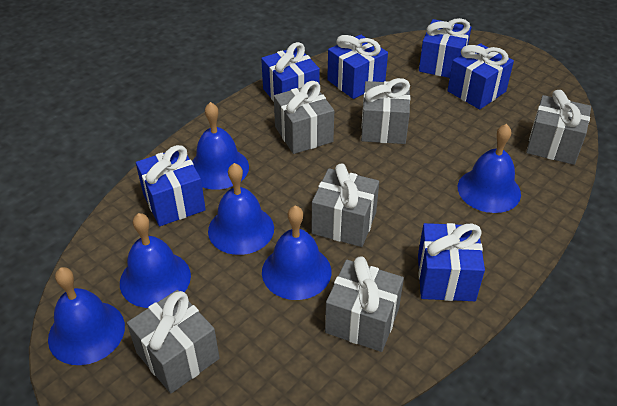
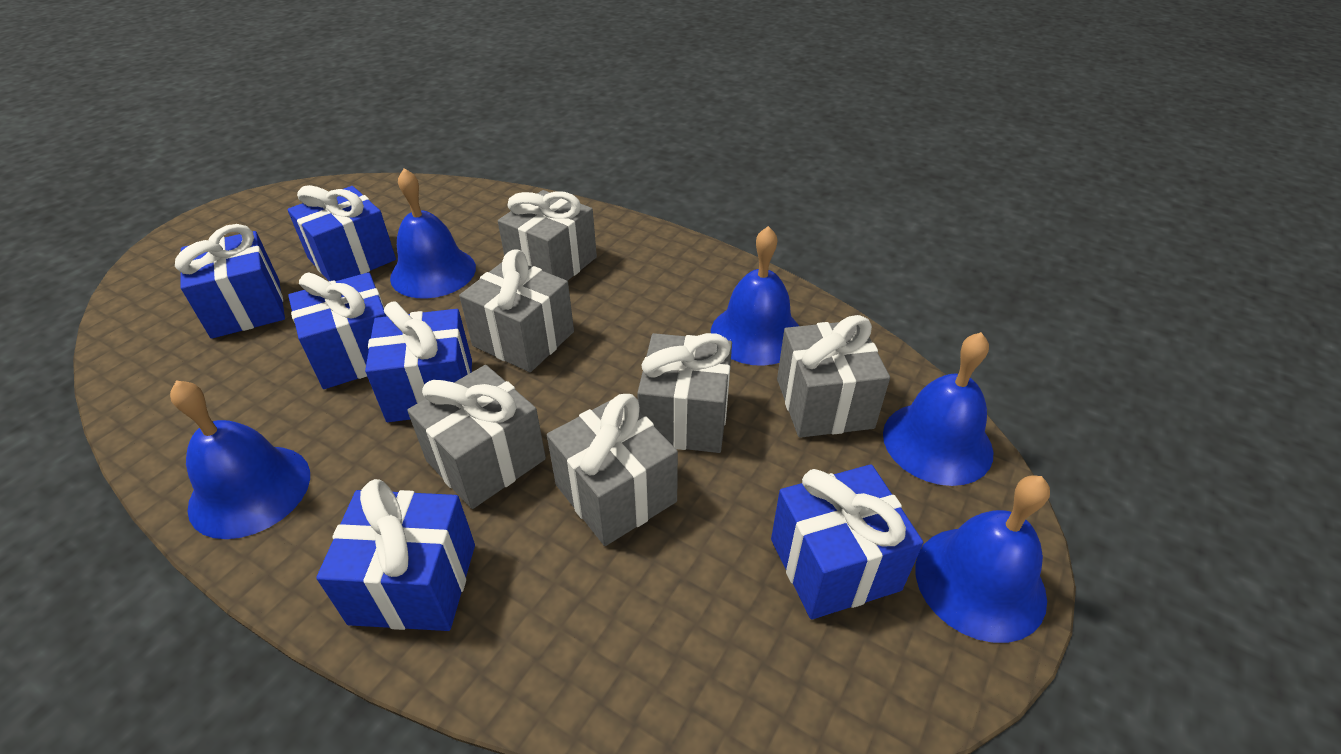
blue bell: 6 -> 5

